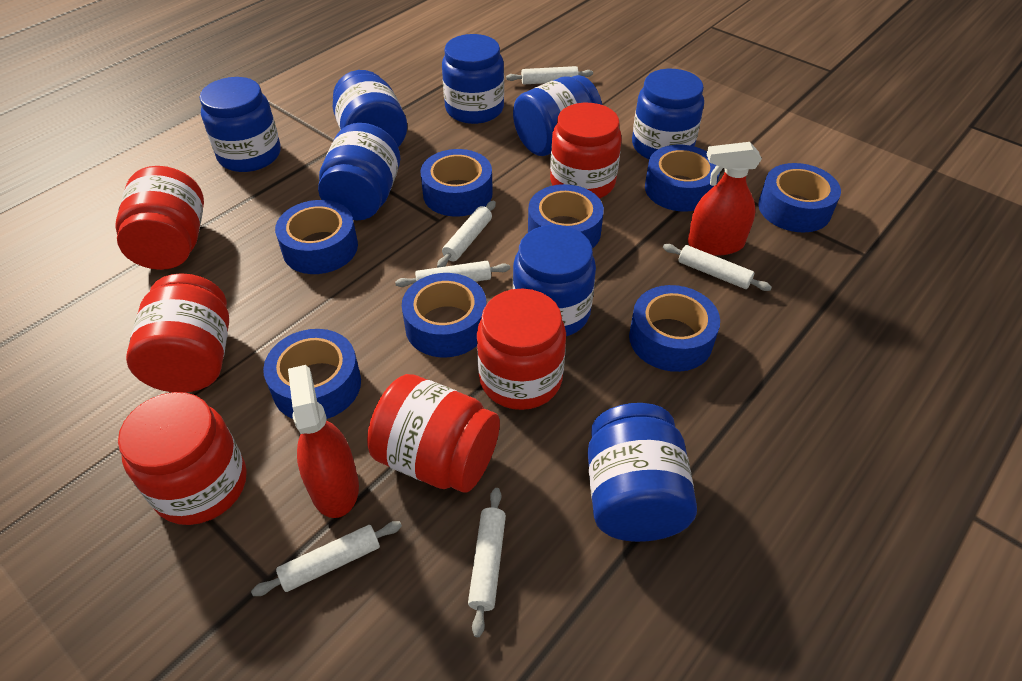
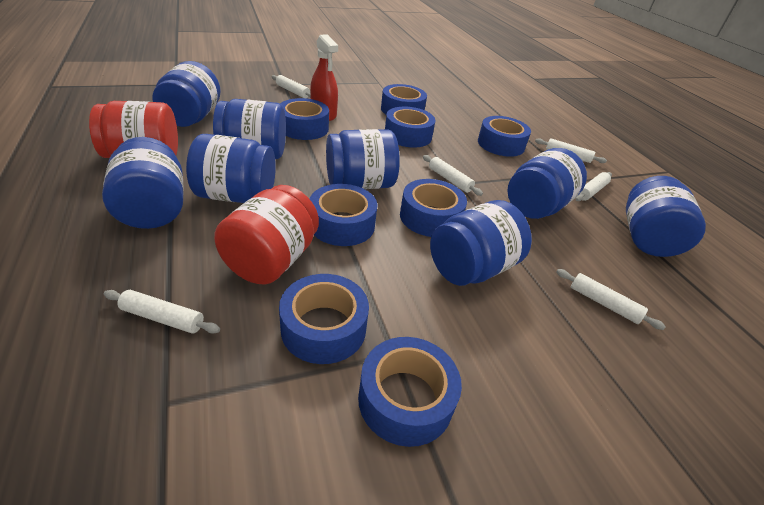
red jar: 6 -> 2
red spray bottle: 2 -> 1

